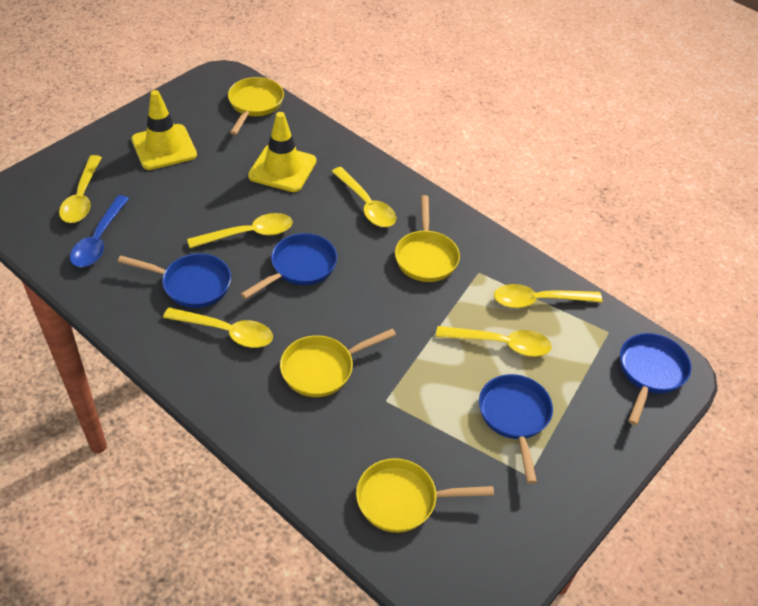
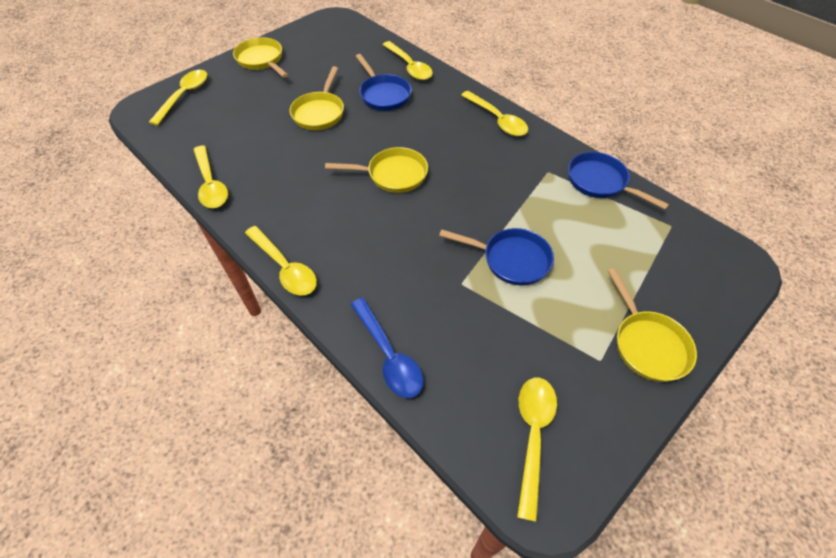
blue pan: 4 -> 3
yellow traffic cone: 2 -> 0

